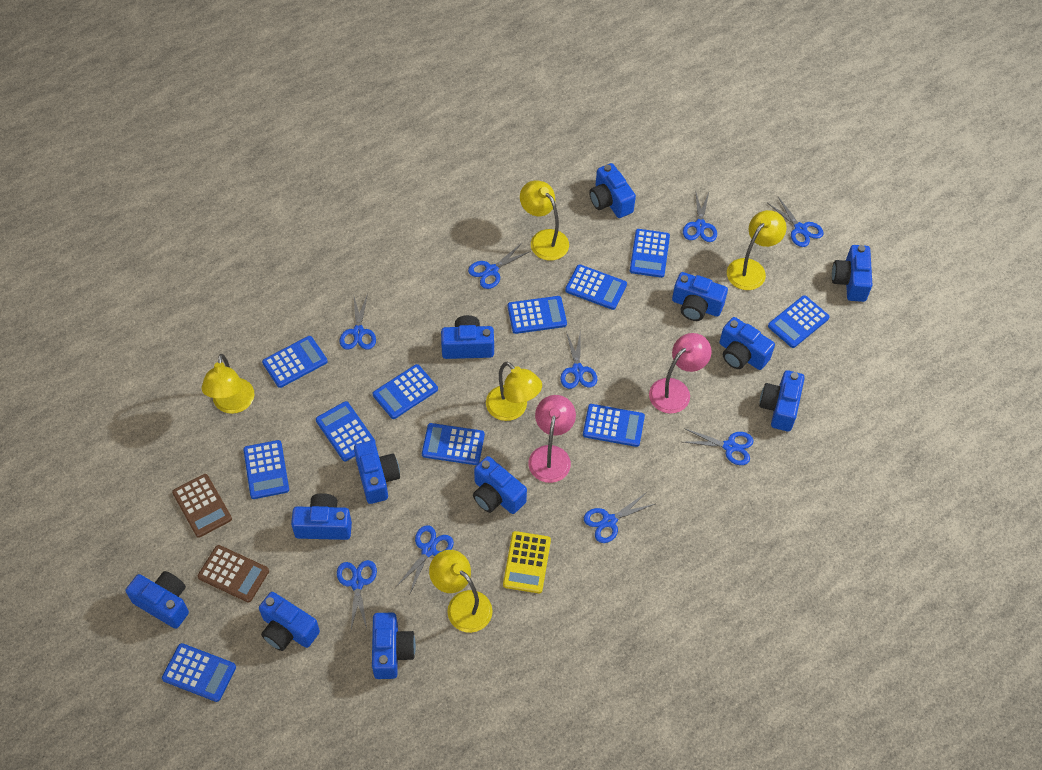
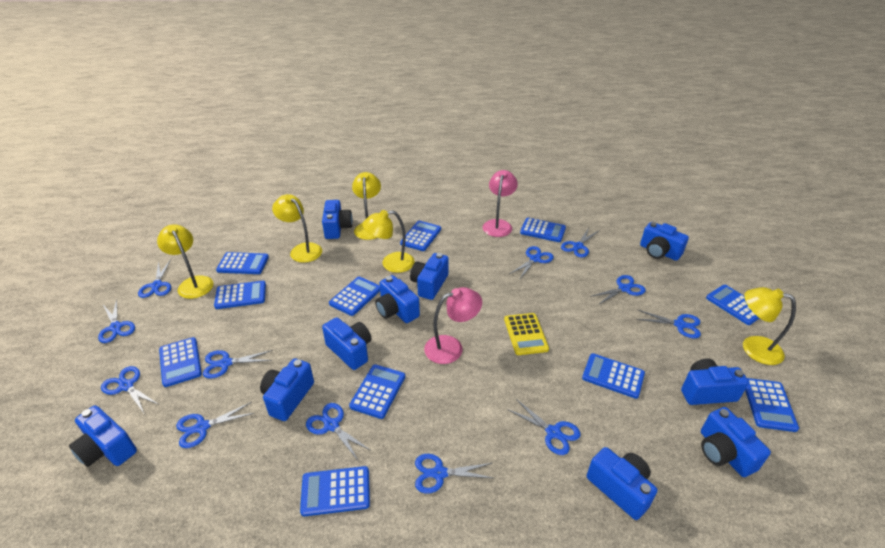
blue camera: 12 -> 10
blue scissors: 9 -> 12
brown calculator: 2 -> 0

